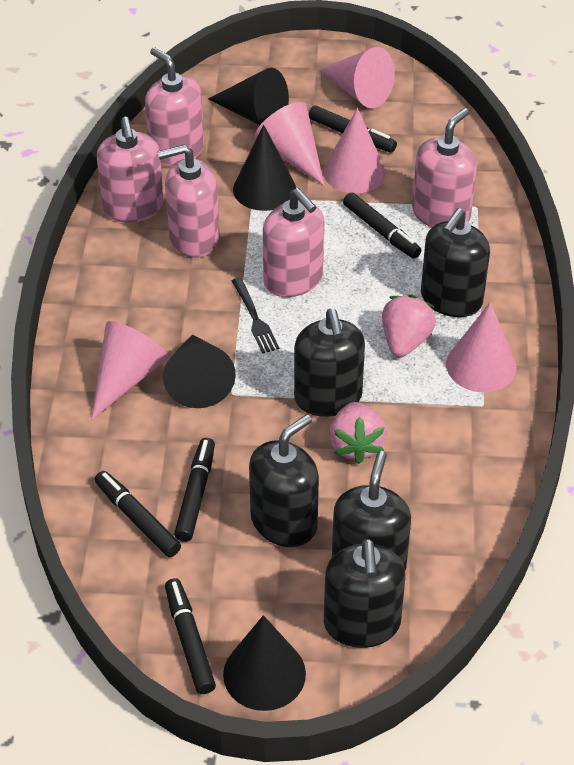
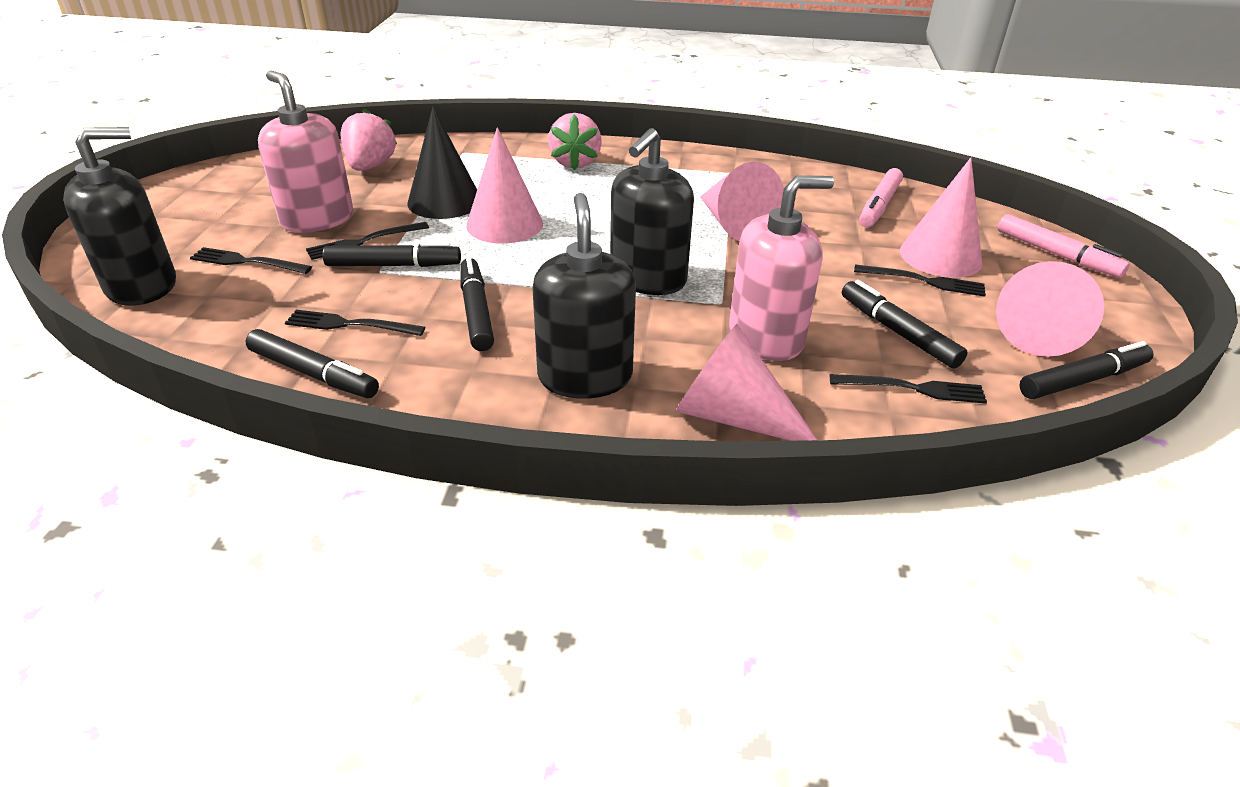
black cone: 4 -> 1
black fork: 1 -> 5
black soap dispenser: 5 -> 3
pink marker: 0 -> 2
pink soap dispenser: 5 -> 2

